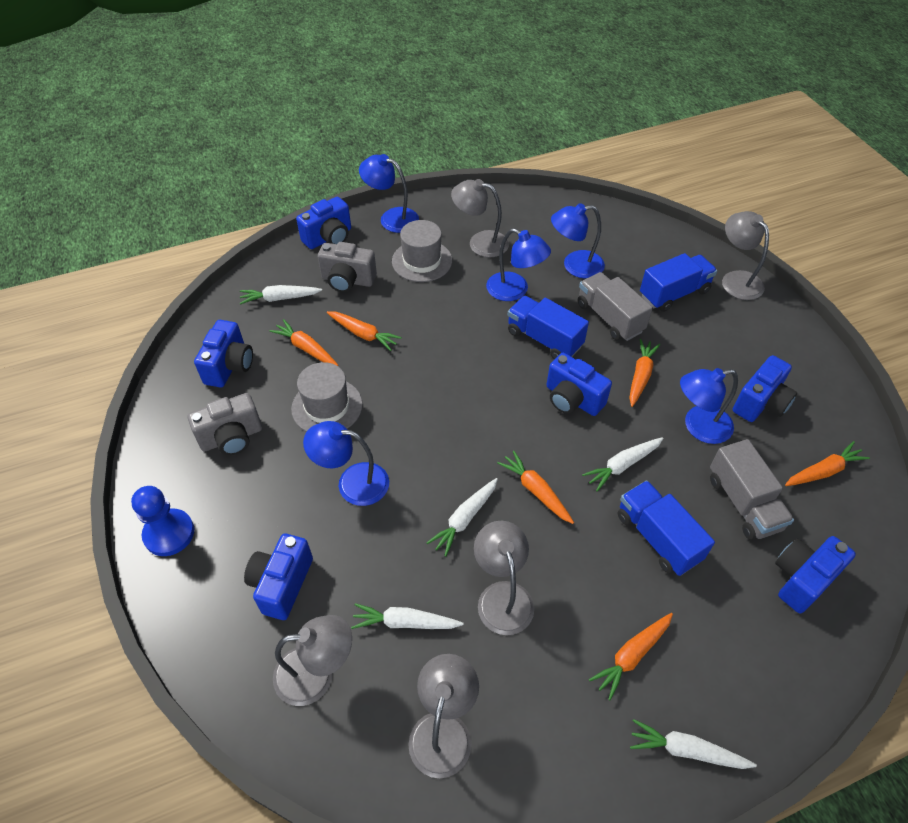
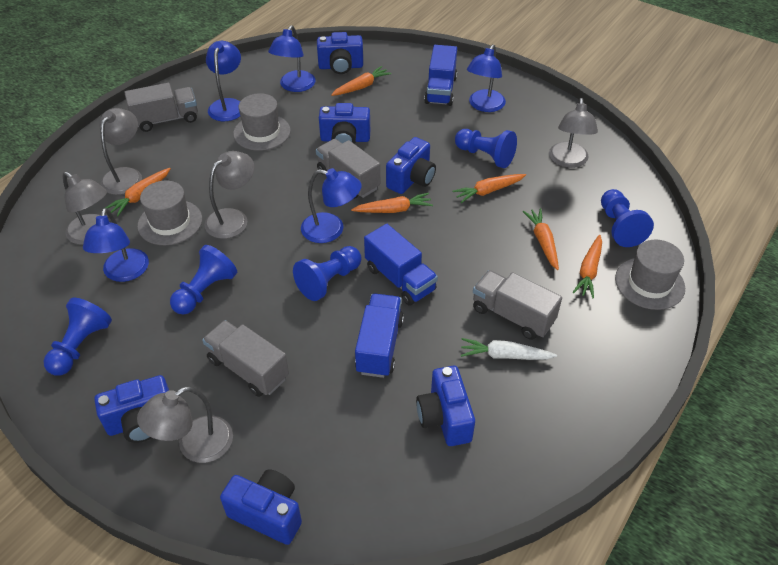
blue pawn: 1 -> 5
grey camera: 2 -> 0
grey hat: 2 -> 3
grey truck: 2 -> 4
white carrot: 5 -> 1

